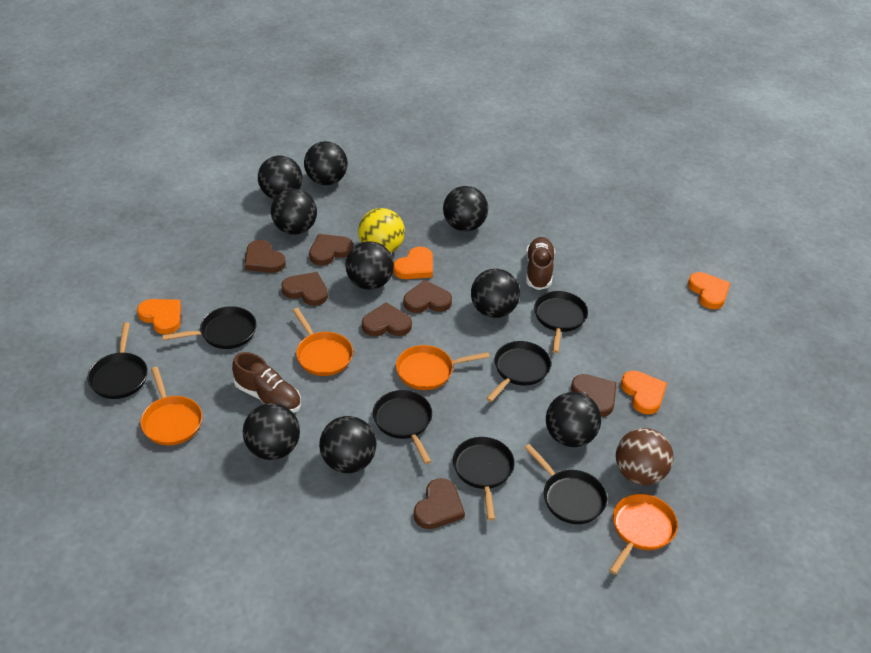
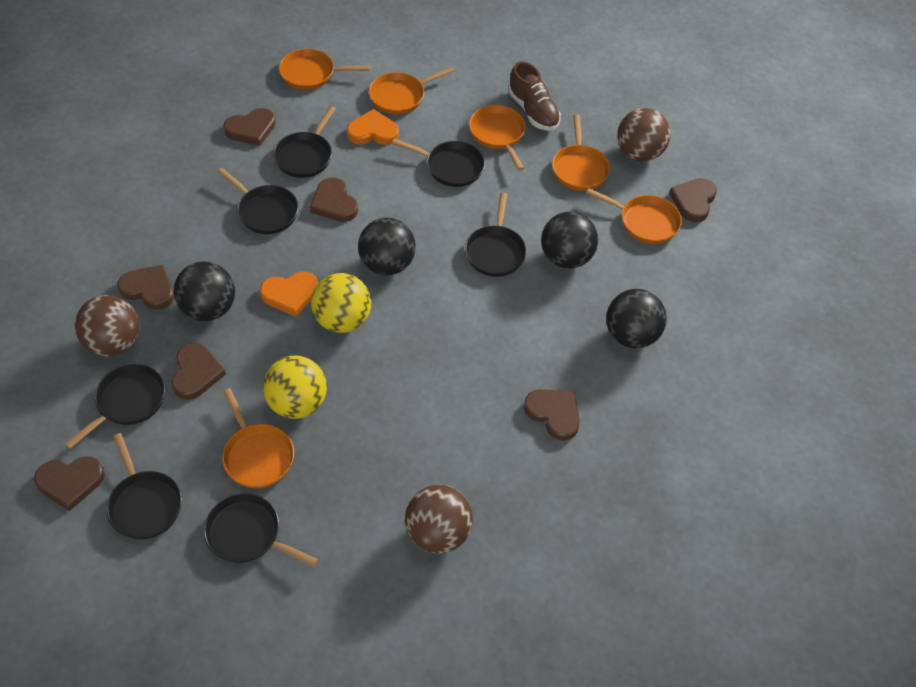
black ball: 9 -> 4
brown ball: 1 -> 3
brown shoe: 2 -> 1
orange heart: 4 -> 2
orange pan: 4 -> 6
yellow ball: 1 -> 2

